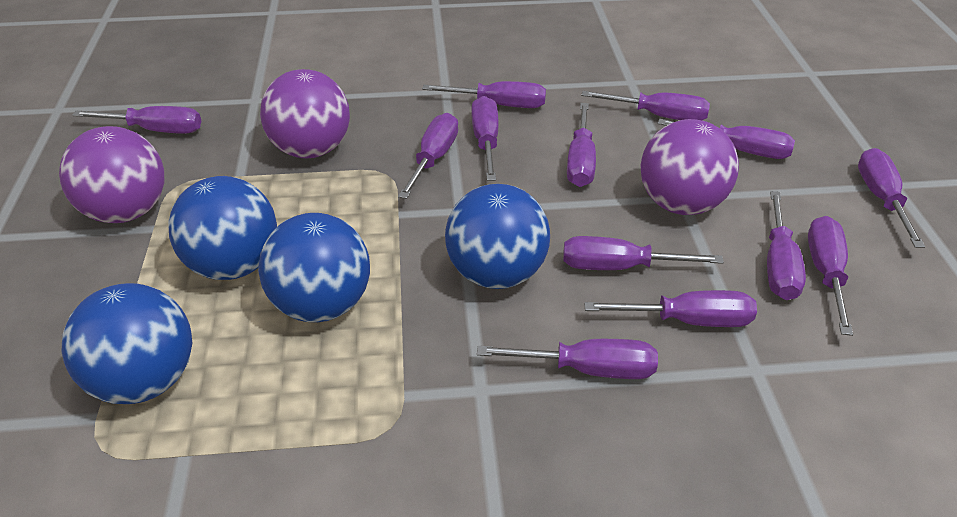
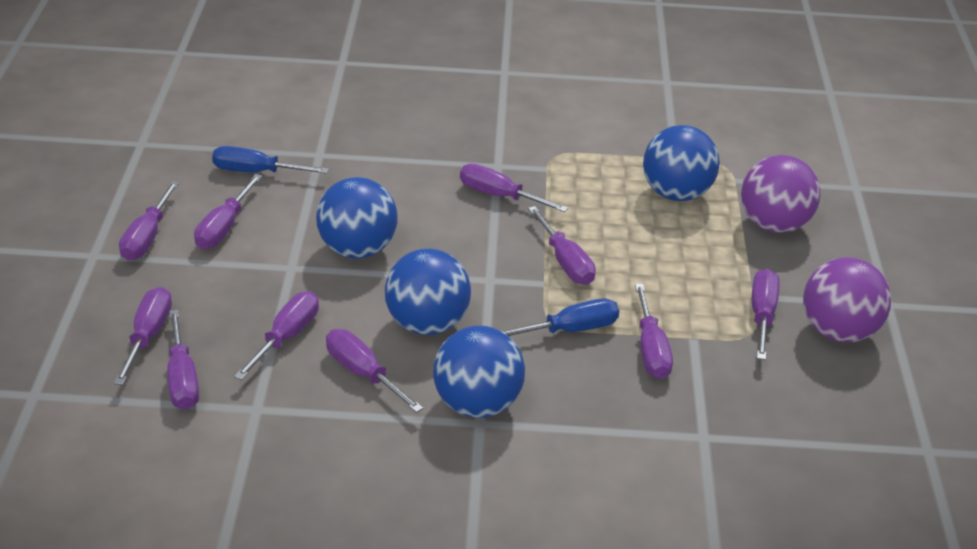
blue screwdriver: 0 -> 2
purple ball: 3 -> 2
purple screwdriver: 13 -> 10

